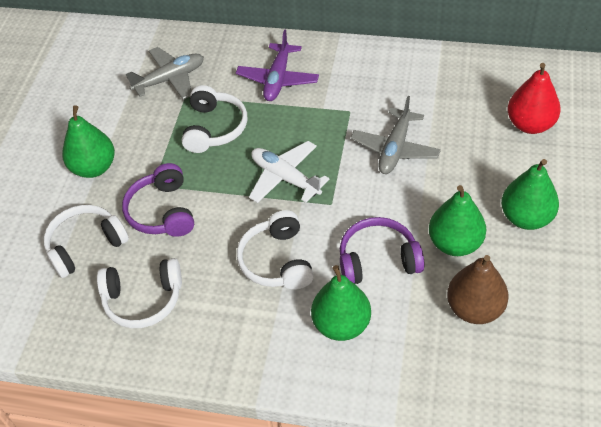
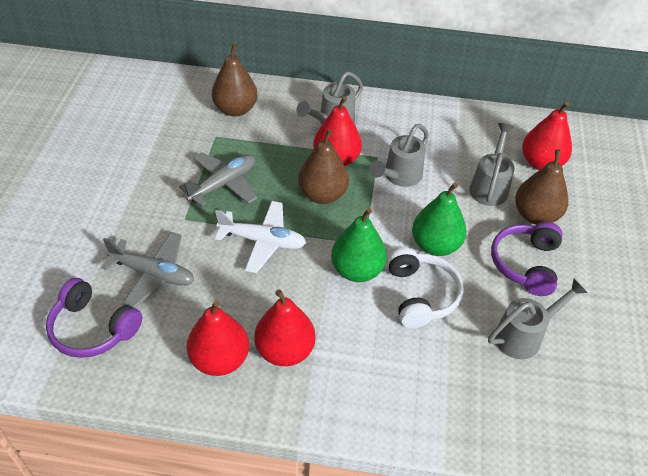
brown pear: 1 -> 3
green pear: 4 -> 2
grey watering can: 0 -> 4
purple plane: 1 -> 0
red pear: 1 -> 4
white headphones: 4 -> 1

